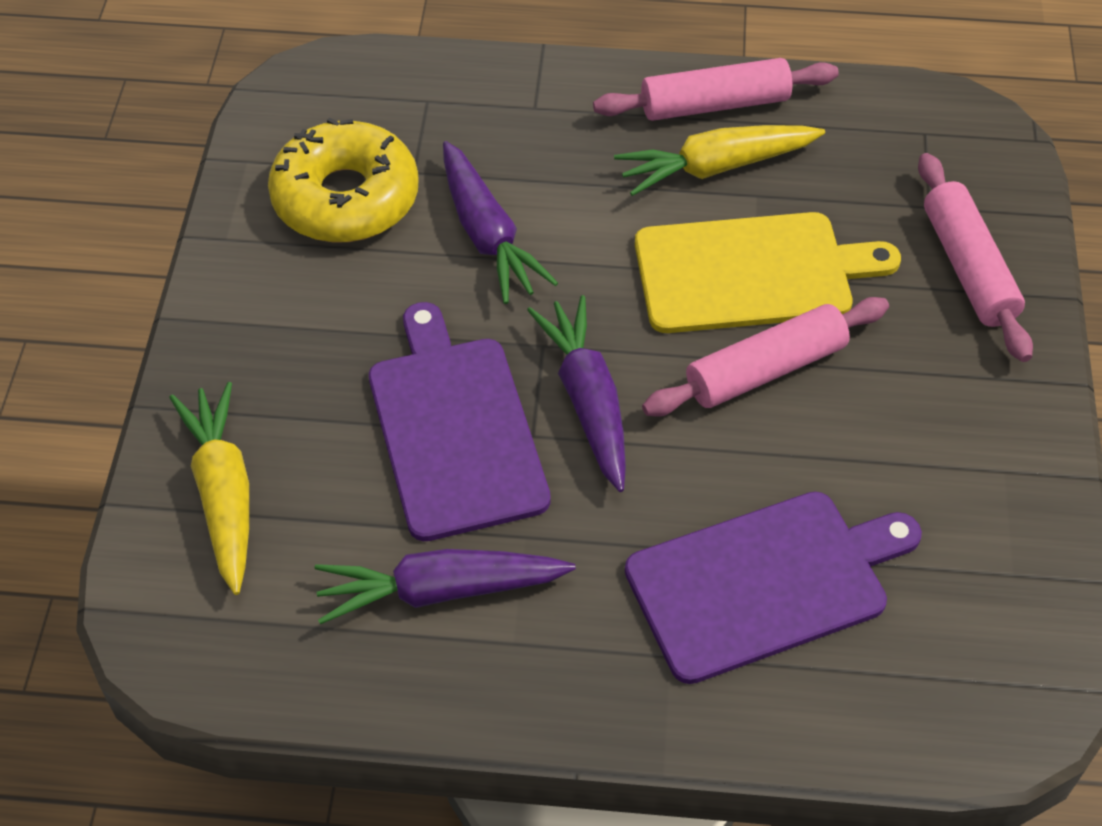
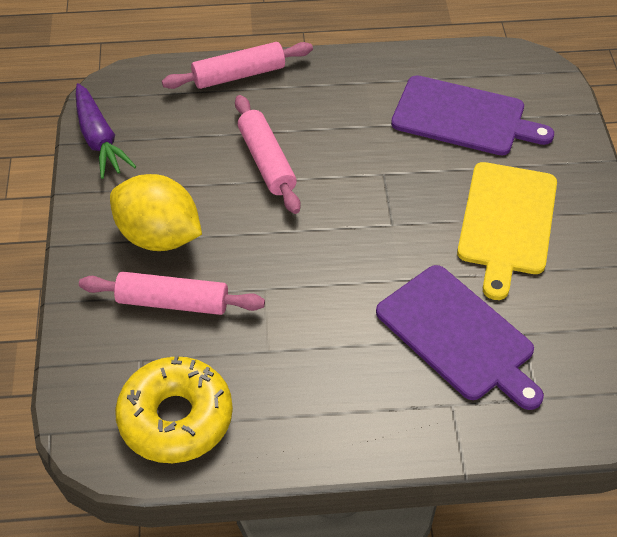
purple carrot: 3 -> 1
yellow carrot: 2 -> 0
yellow lemon: 0 -> 1

